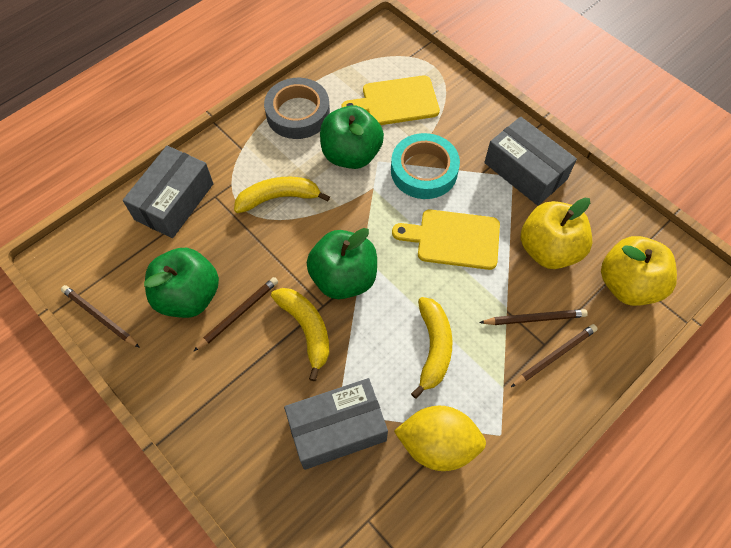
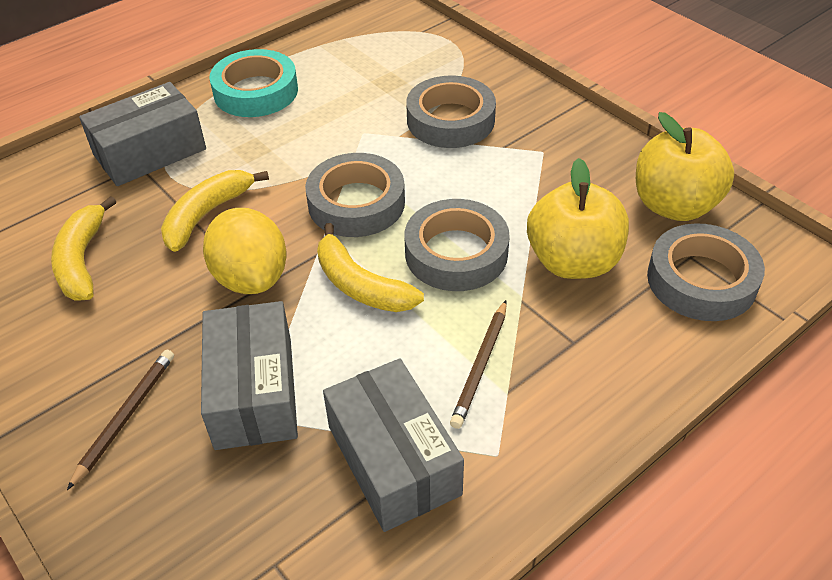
brown pencil: 4 -> 2
green apple: 3 -> 0
grey tape: 1 -> 4
yellow cutting board: 2 -> 0

